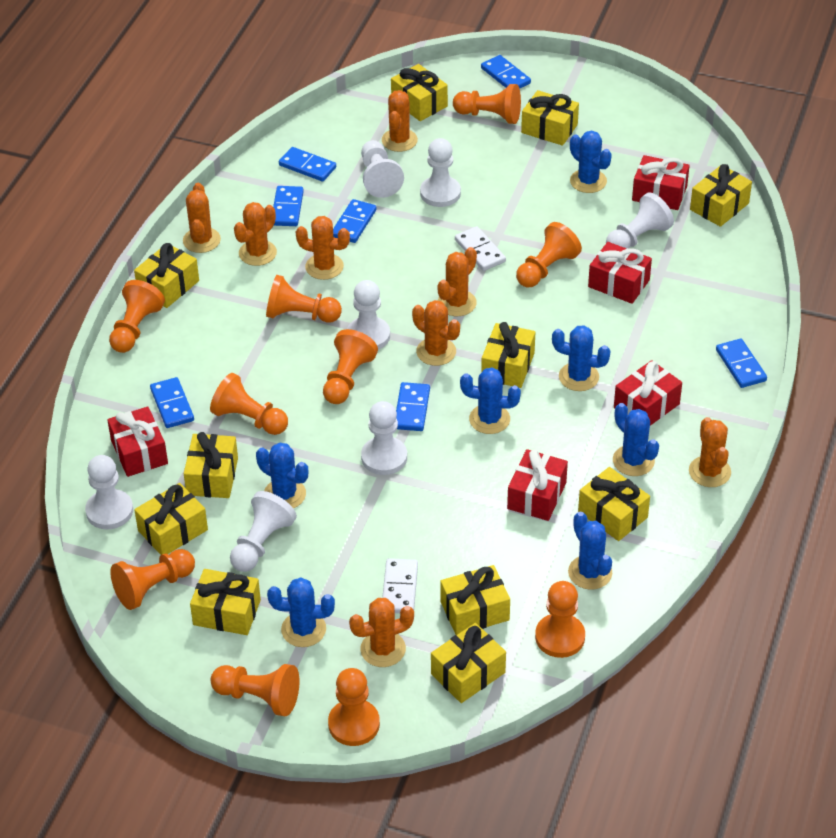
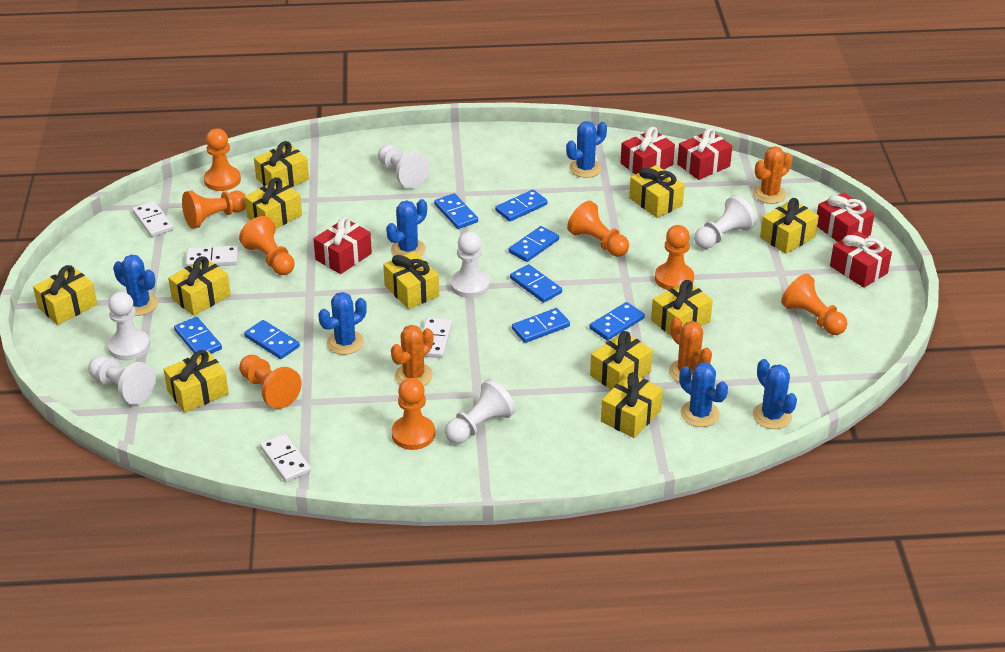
blue cactus: 7 -> 6
blue domino: 7 -> 8
orange cactus: 8 -> 3
orange pawn: 10 -> 8
white domino: 2 -> 4
white pawn: 7 -> 6

